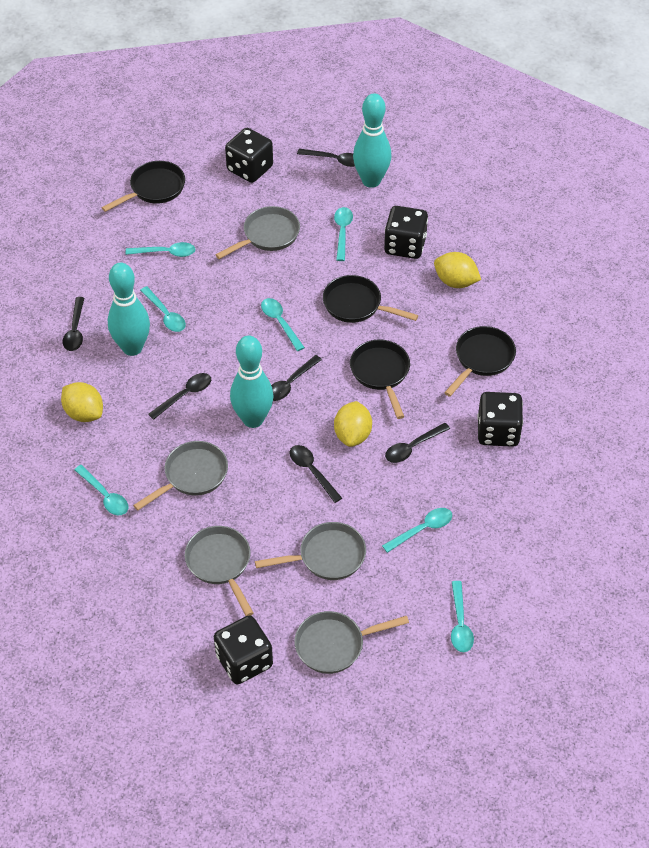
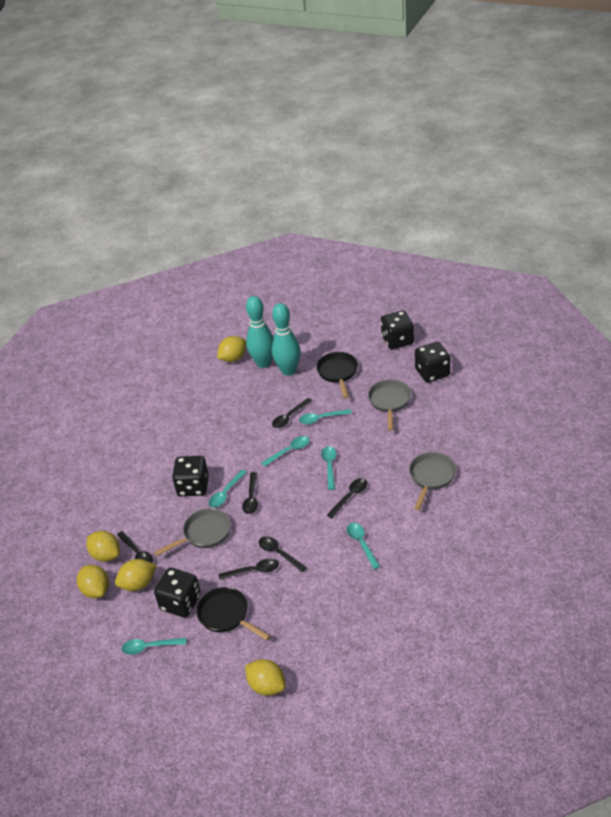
black pan: 4 -> 2
grey pan: 5 -> 3
turquoise bowling pin: 3 -> 2
turquoise spoon: 7 -> 6
yellow lemon: 3 -> 5

